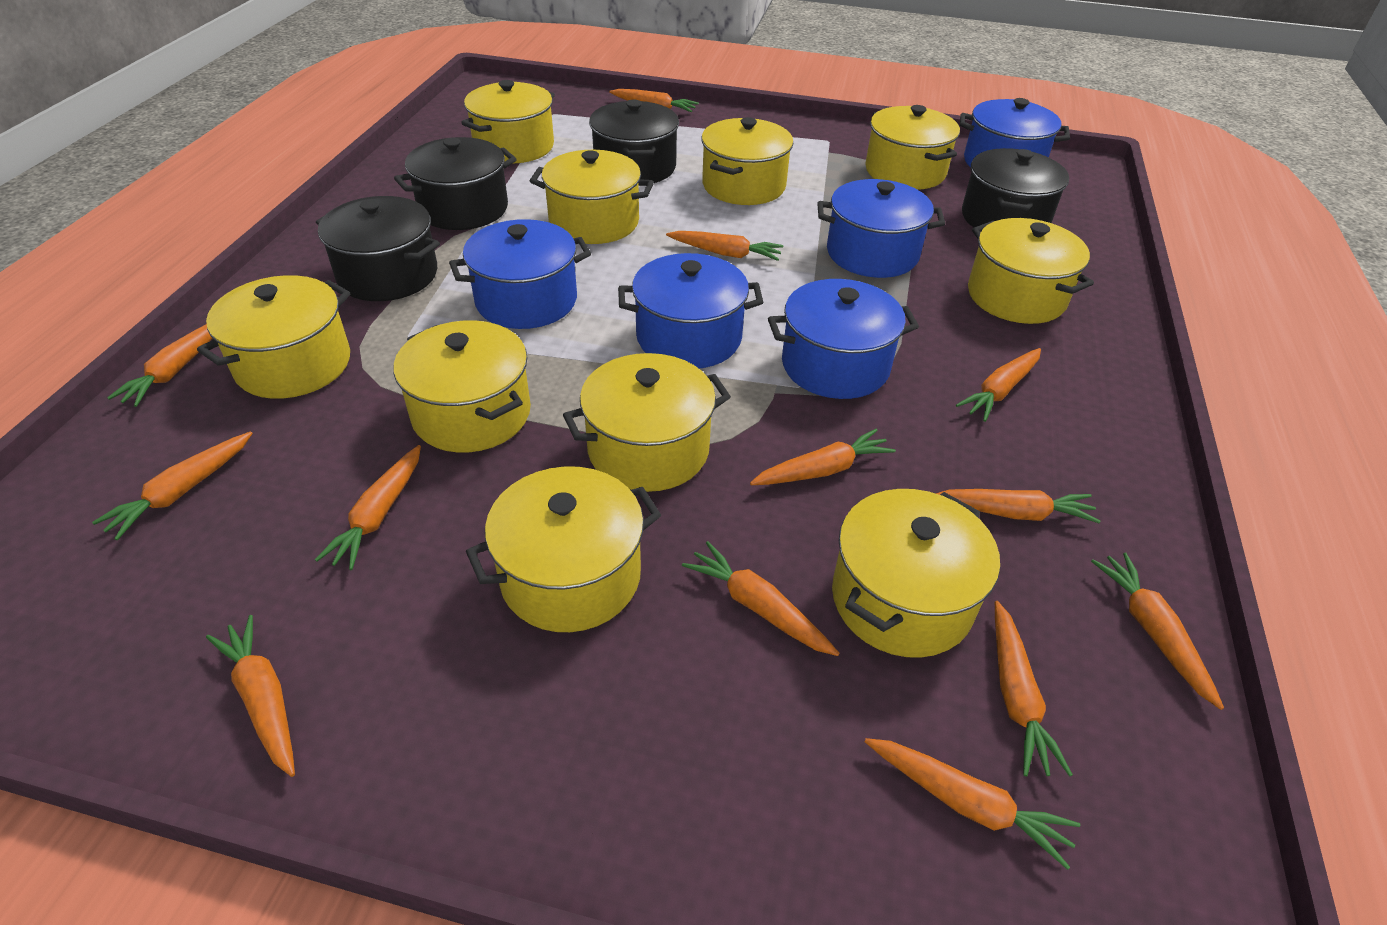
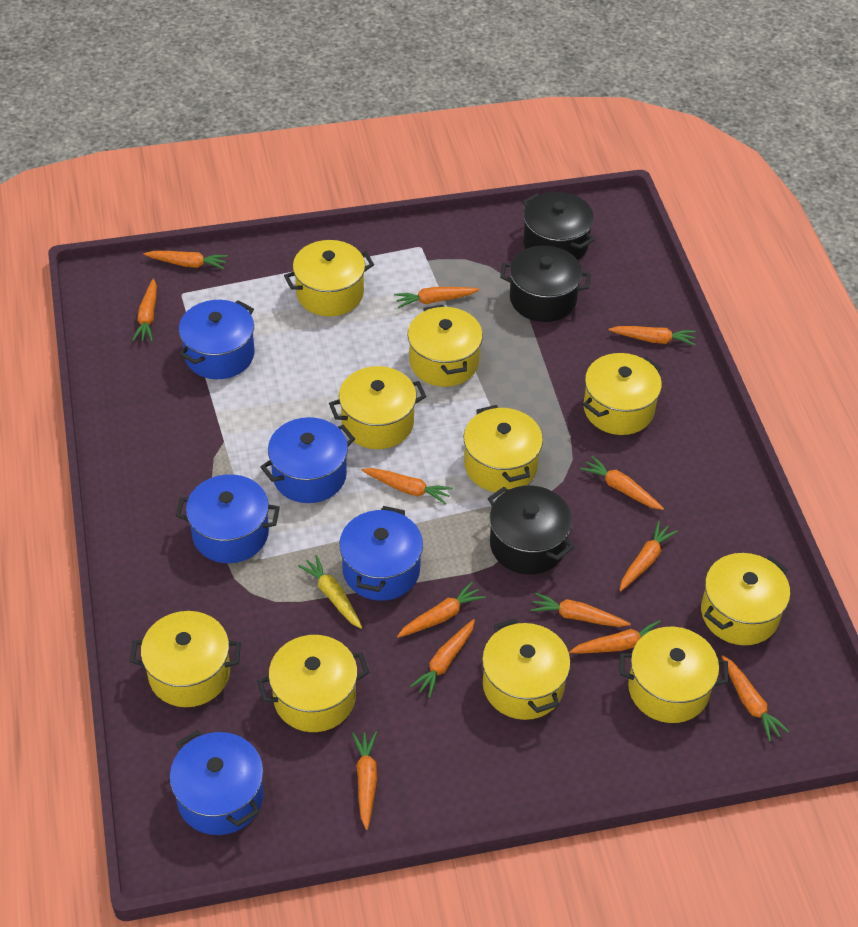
black pot: 4 -> 3
yellow carrot: 0 -> 1

